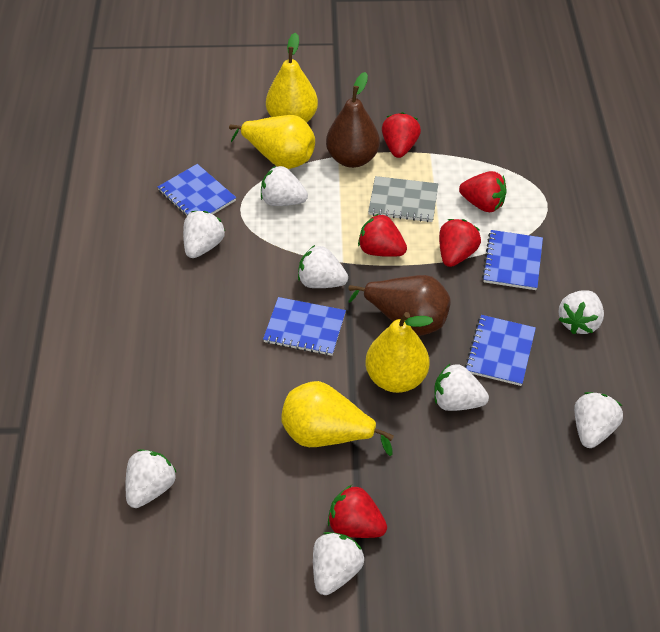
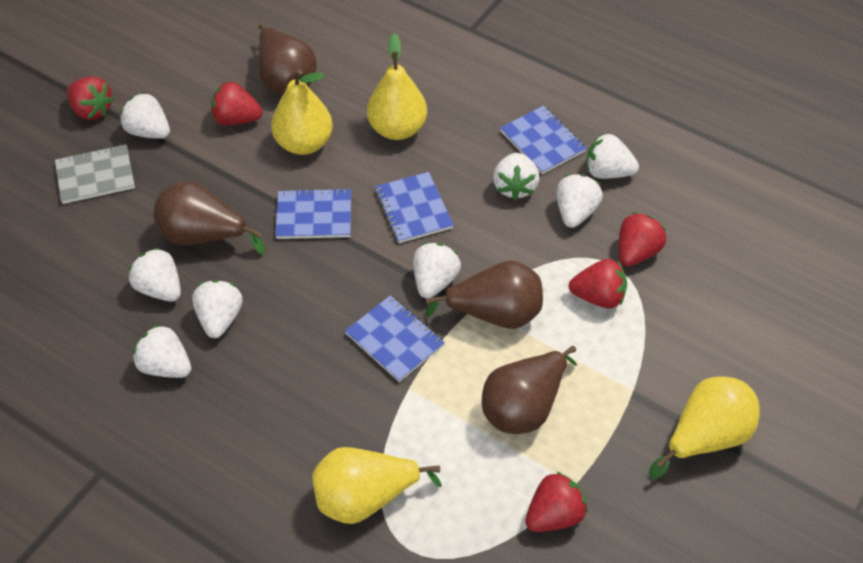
brown pear: 2 -> 4

